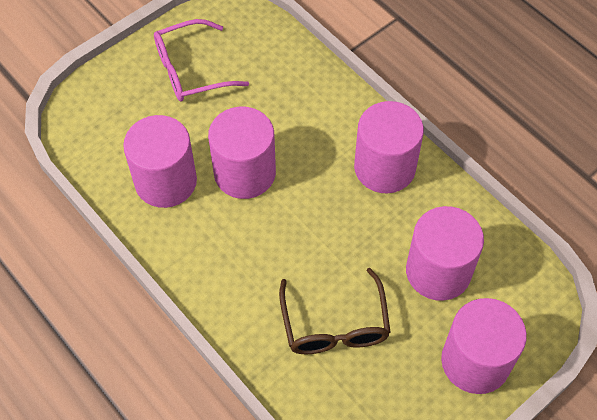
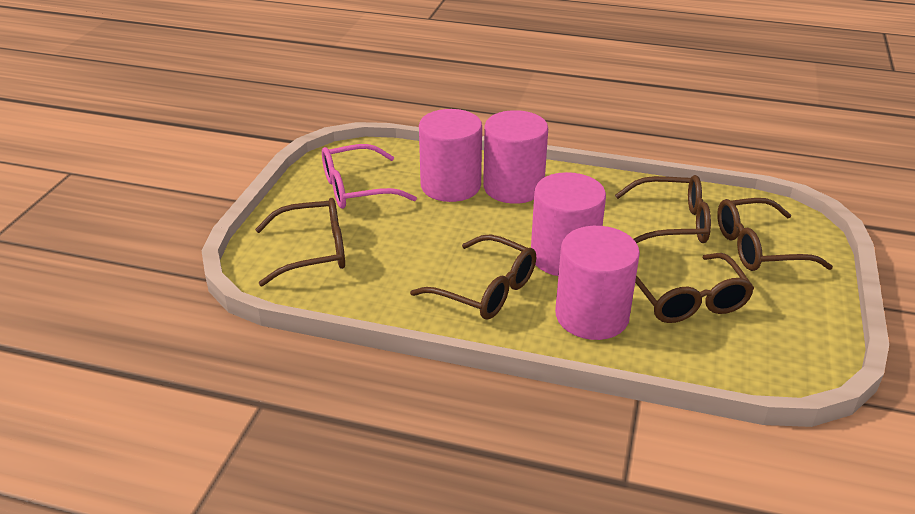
brown glasses: 1 -> 5
pink cylinder: 5 -> 4

